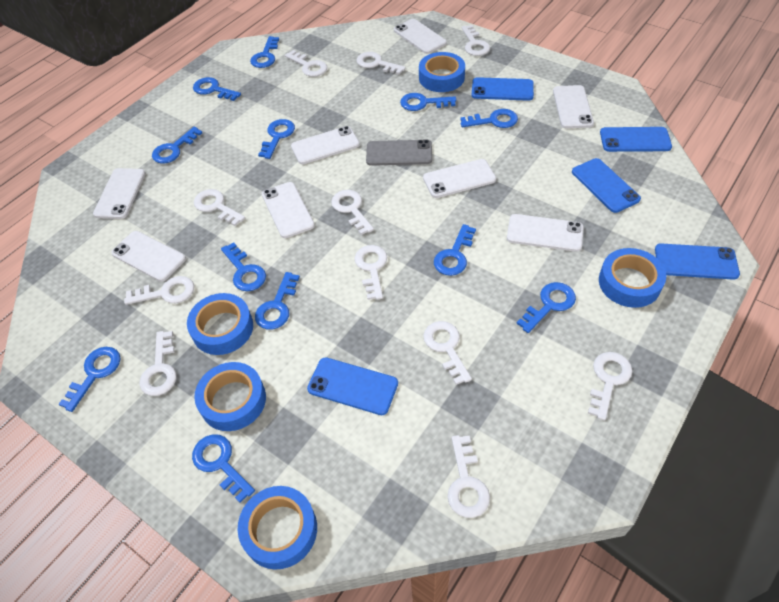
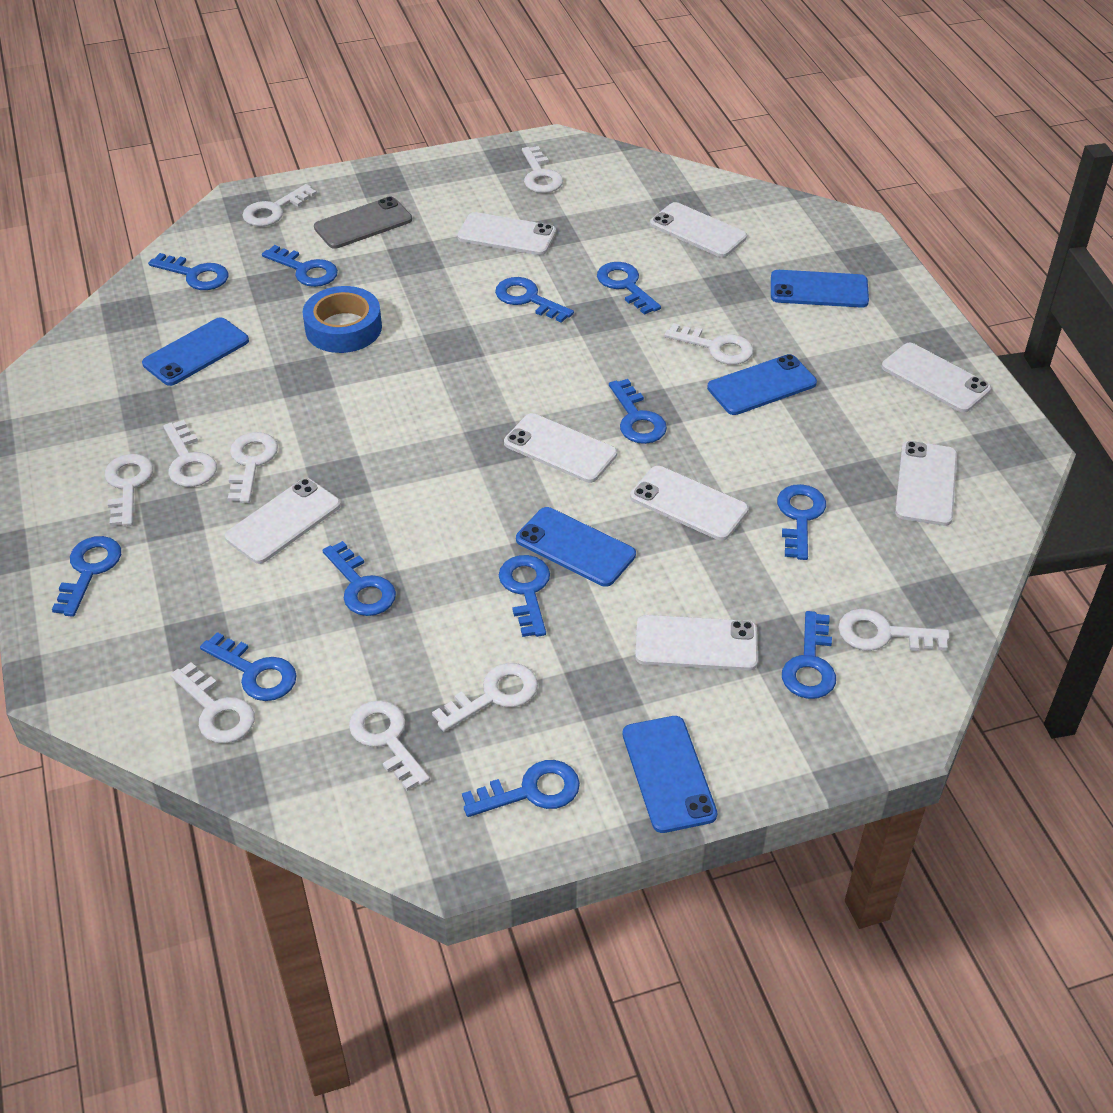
blue tape: 5 -> 1
white key: 11 -> 10

